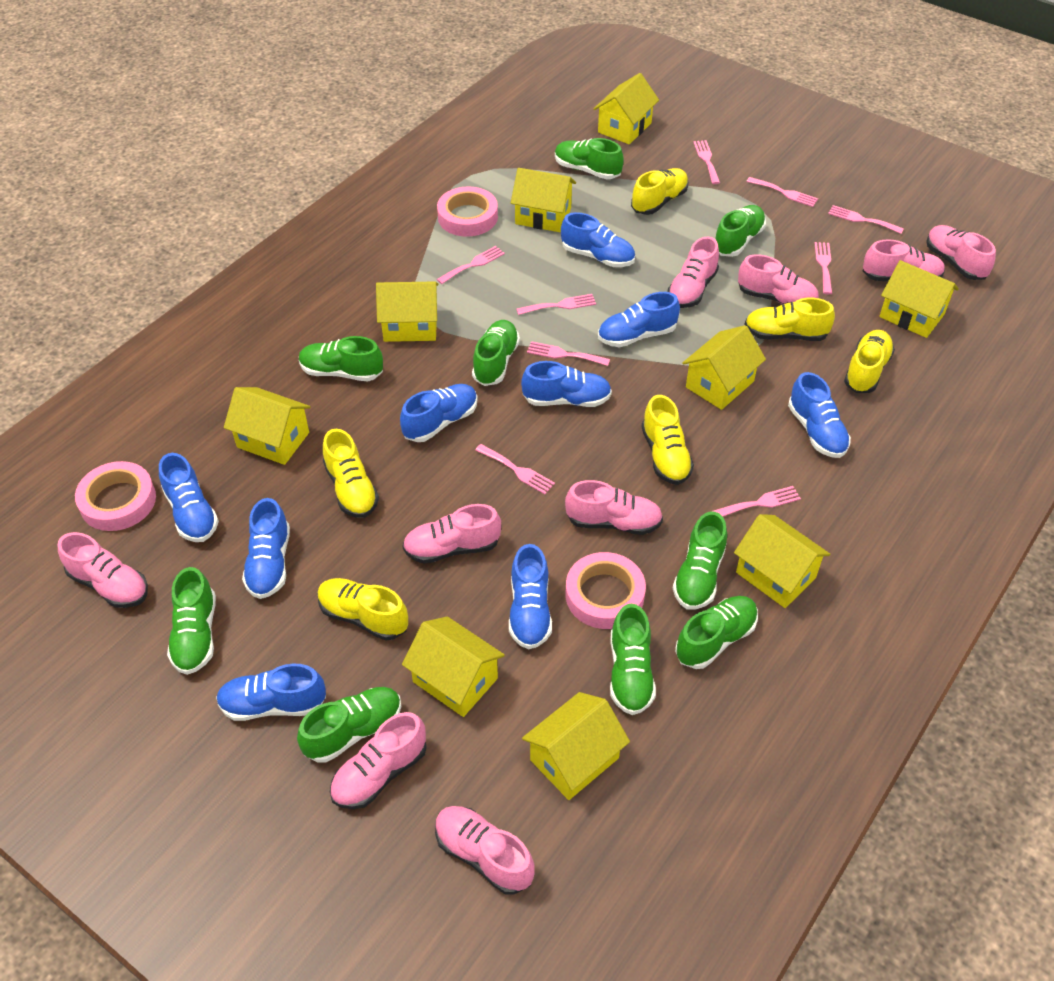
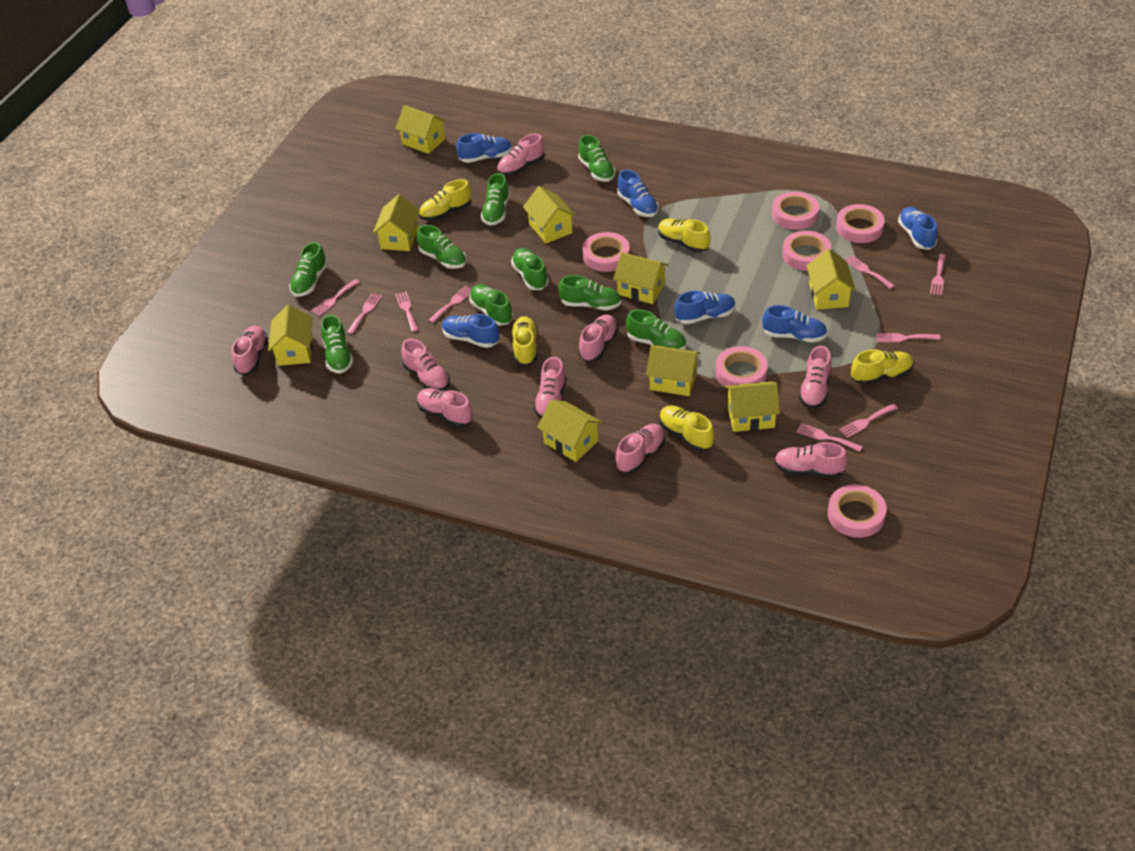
blue shoe: 9 -> 6
pink tape: 3 -> 6
yellow shoe: 6 -> 5

